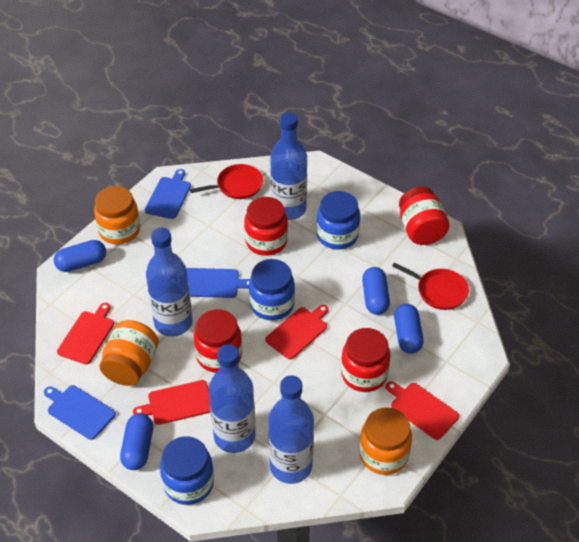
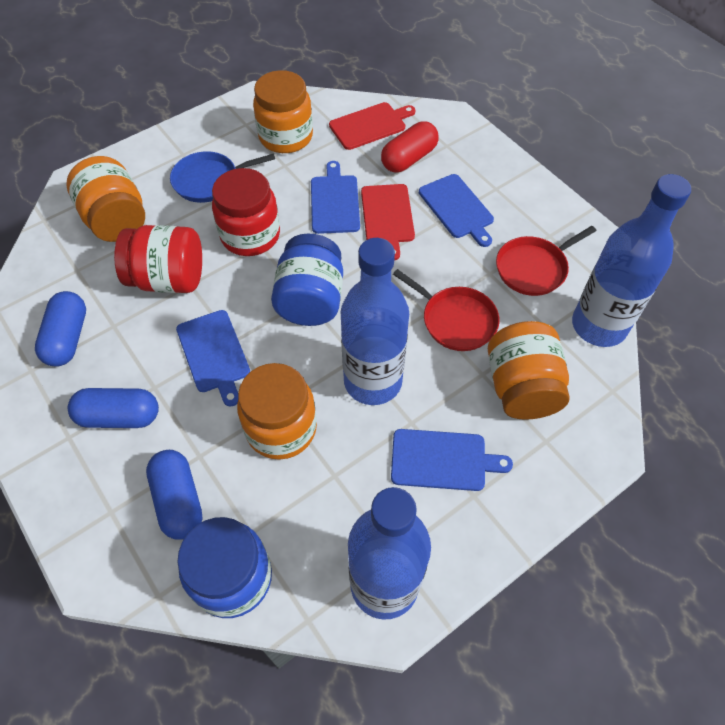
blue bottle: 4 -> 3
blue capsule: 4 -> 3
blue cutting board: 3 -> 4
blue jar: 3 -> 2
blue pan: 0 -> 1
orange jar: 3 -> 4
red capsule: 0 -> 1
red cutting board: 4 -> 2
red jar: 4 -> 2

